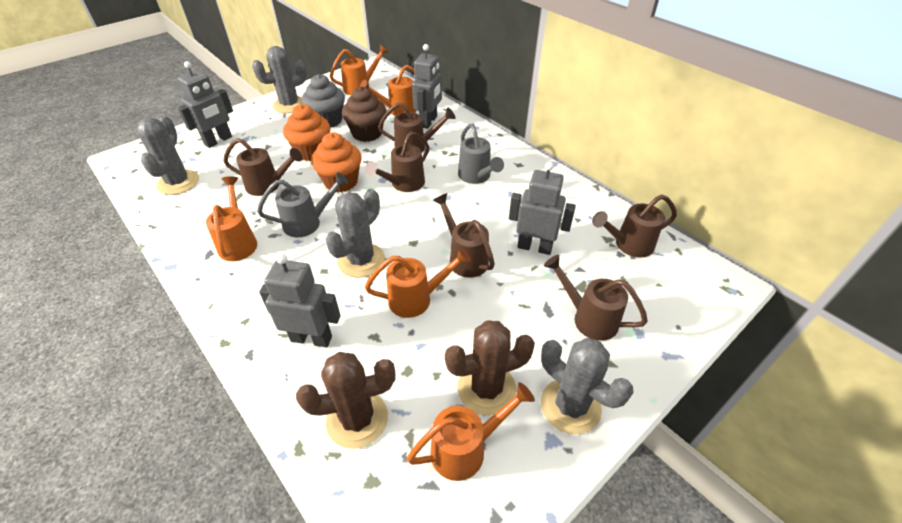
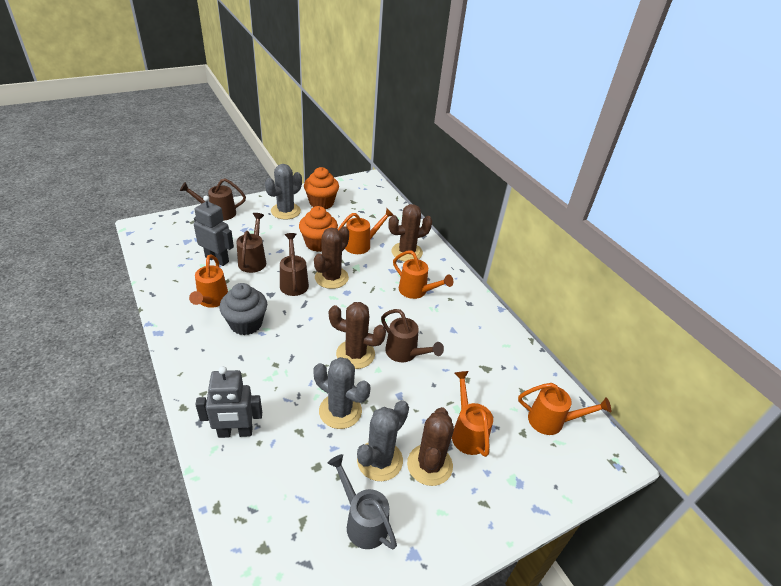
brown cactus: 2 -> 4
brown cupcake: 1 -> 0
brown watering can: 6 -> 4
grey cactus: 4 -> 3
grey robot: 4 -> 2
grey watering can: 2 -> 1

